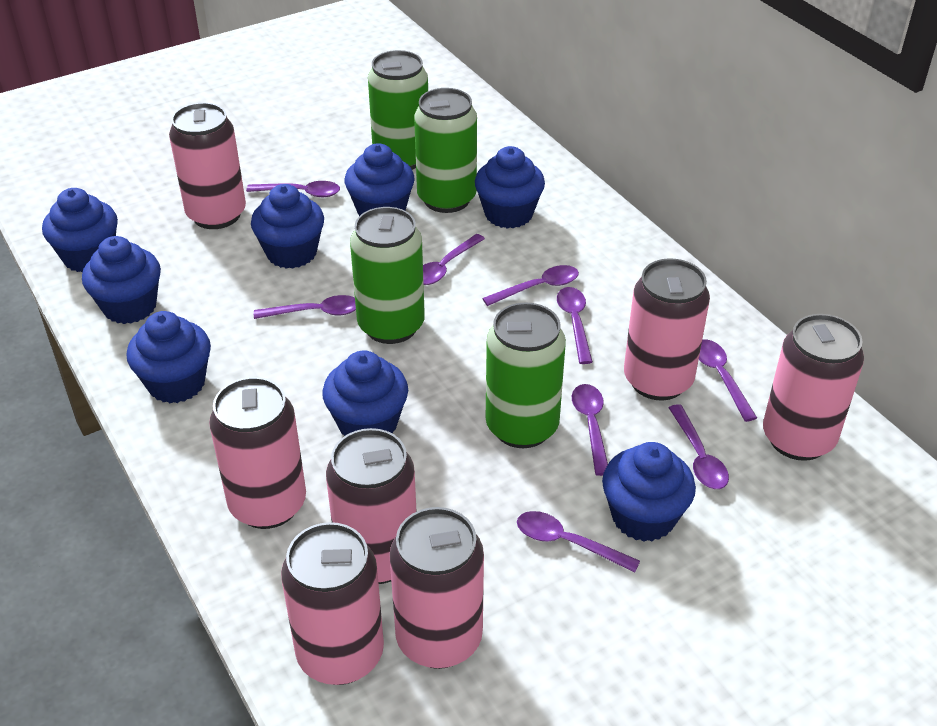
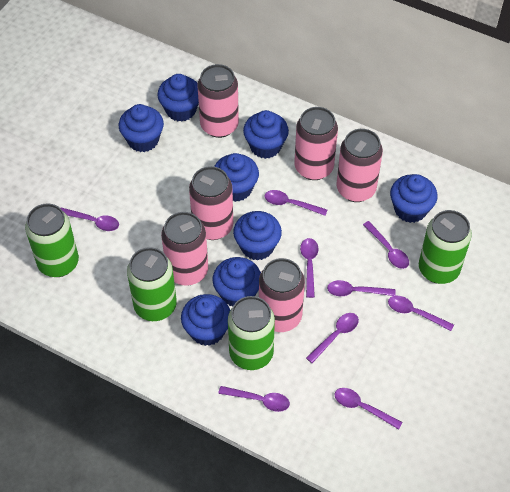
pink can: 7 -> 6

